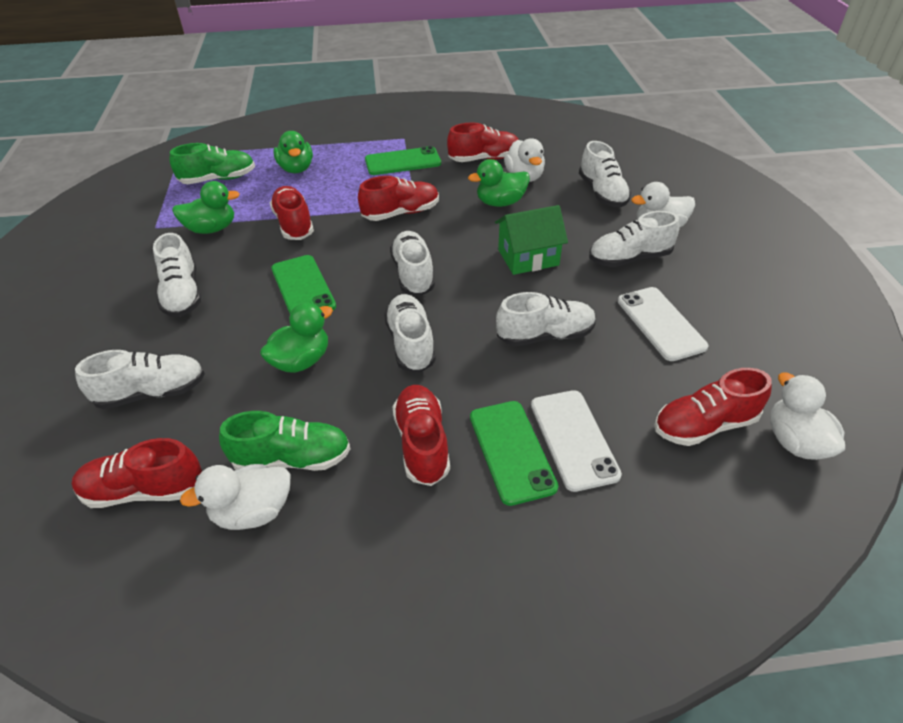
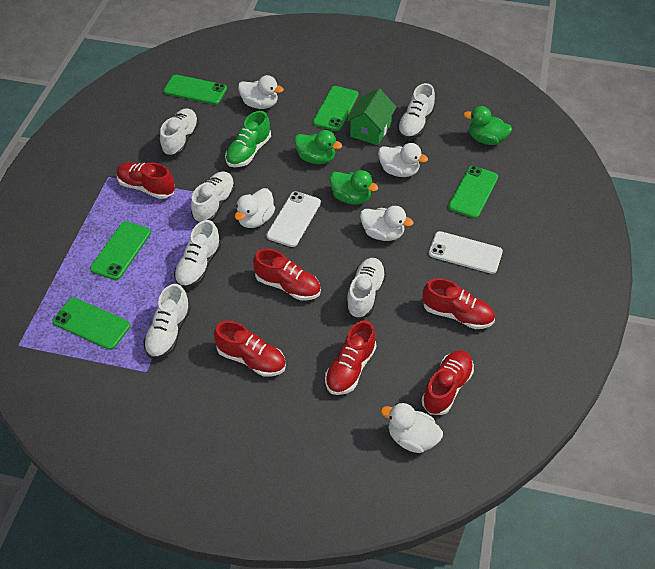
green duck: 4 -> 3
green phone: 3 -> 5
green shoe: 2 -> 1
white duck: 4 -> 5
white shoe: 7 -> 6

